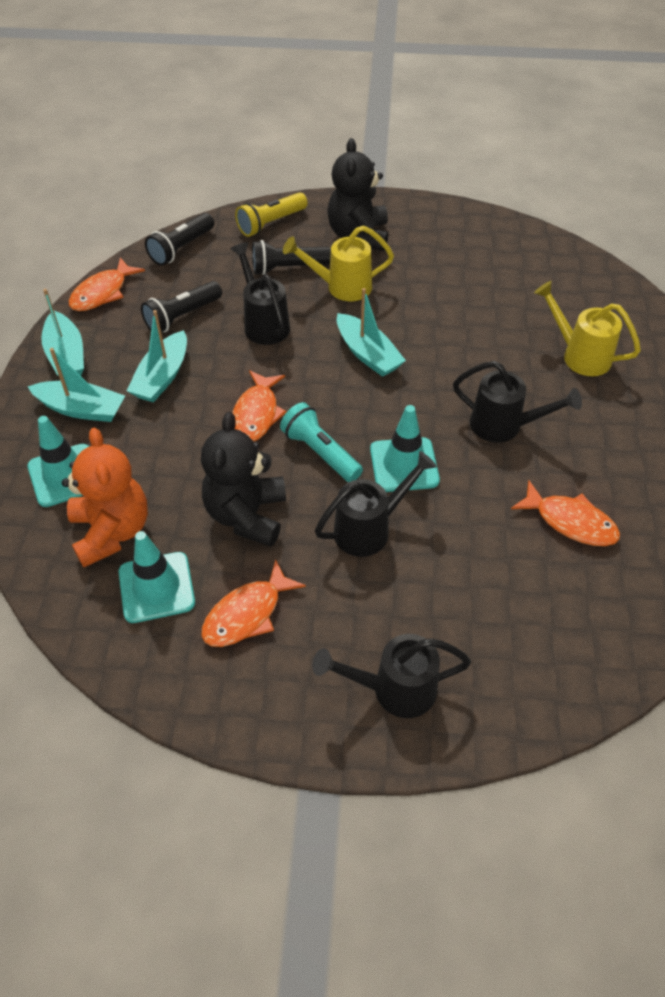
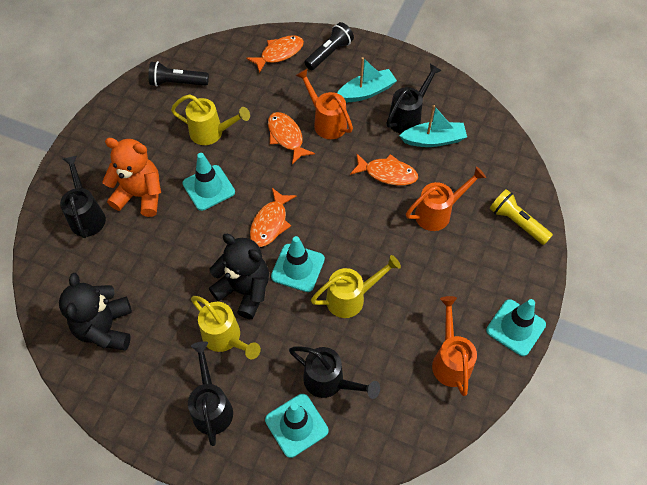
black flashlight: 3 -> 2
orange watering can: 0 -> 3
turquoise boat: 4 -> 2
turquoise flashlight: 1 -> 0
turquoise traffic cone: 3 -> 4
yellow watering can: 2 -> 3

